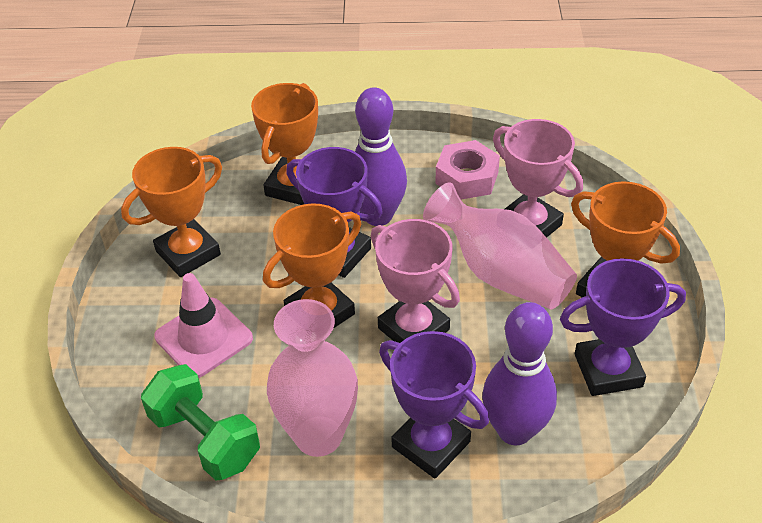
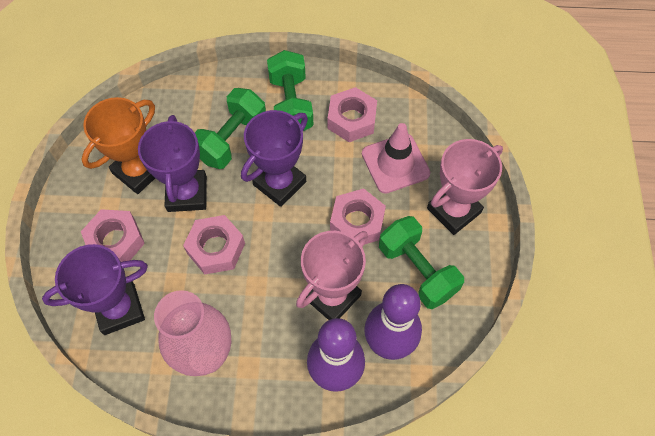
green dumbbell: 1 -> 3
orange trophy: 4 -> 1
pink nut: 1 -> 4
pink vase: 2 -> 1

